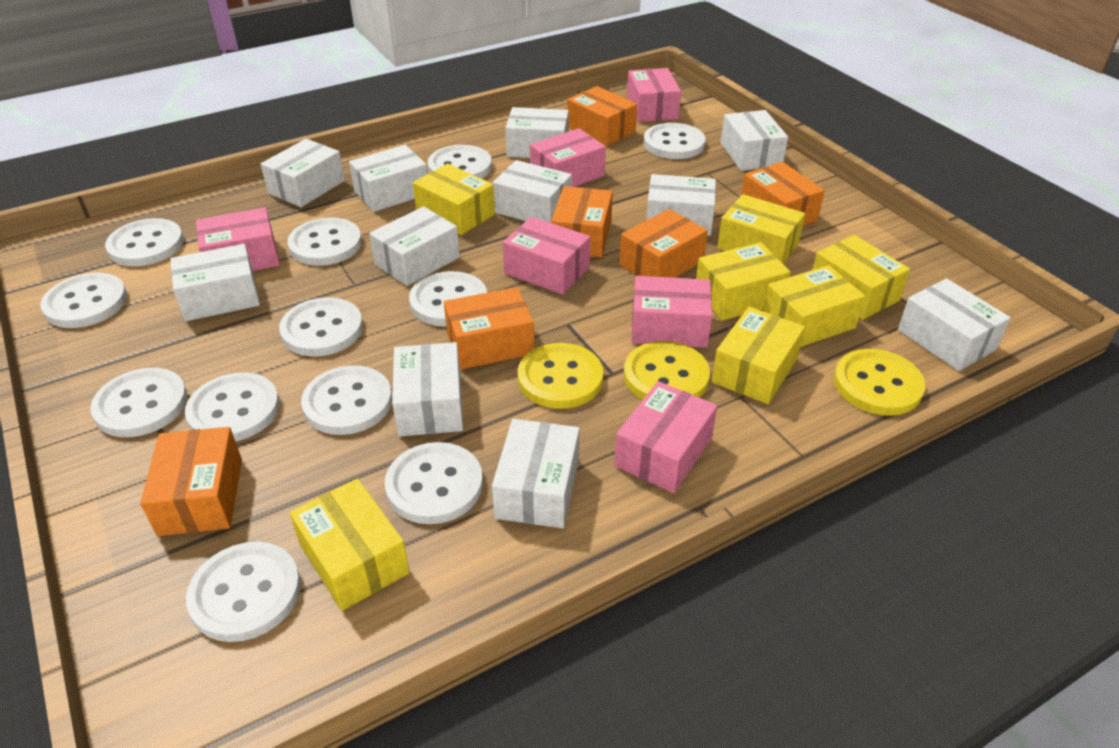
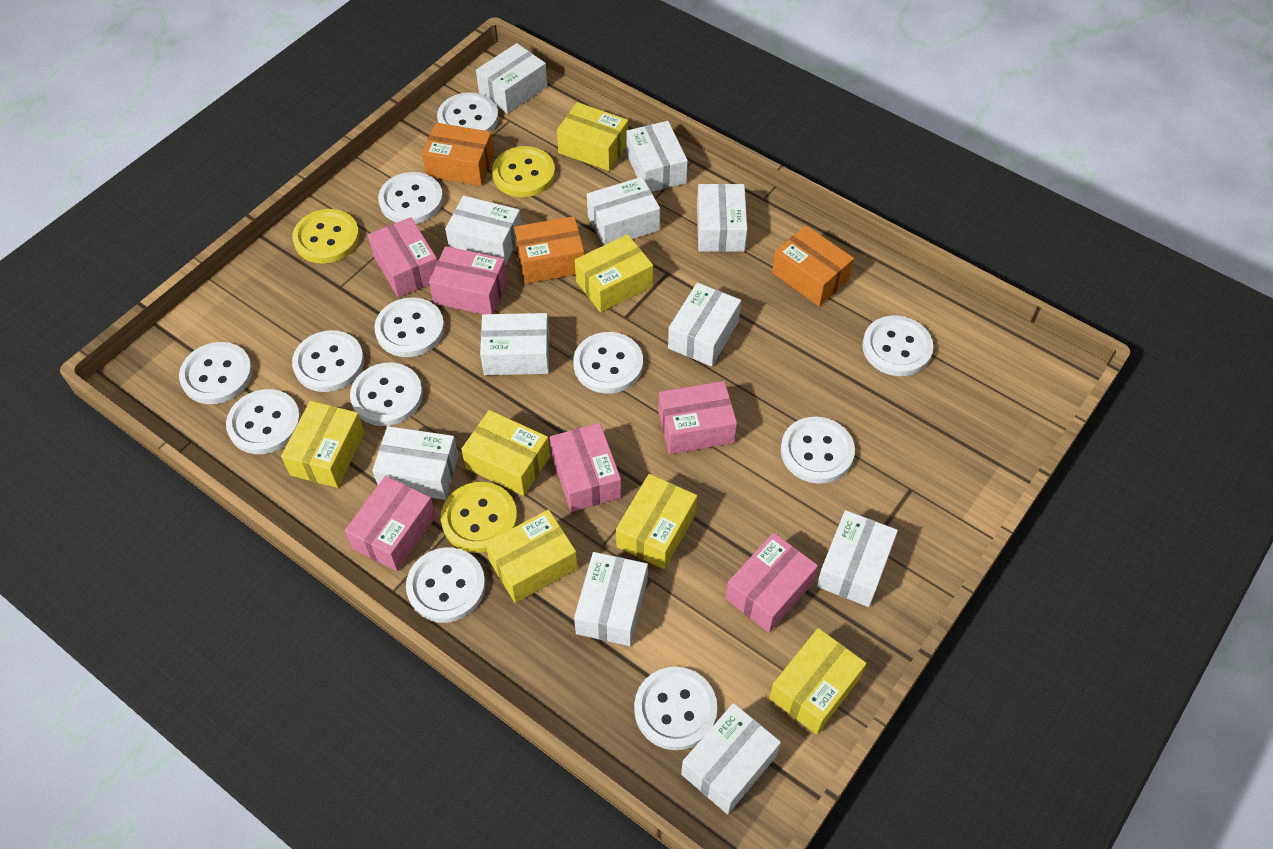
orange box: 6 -> 3

